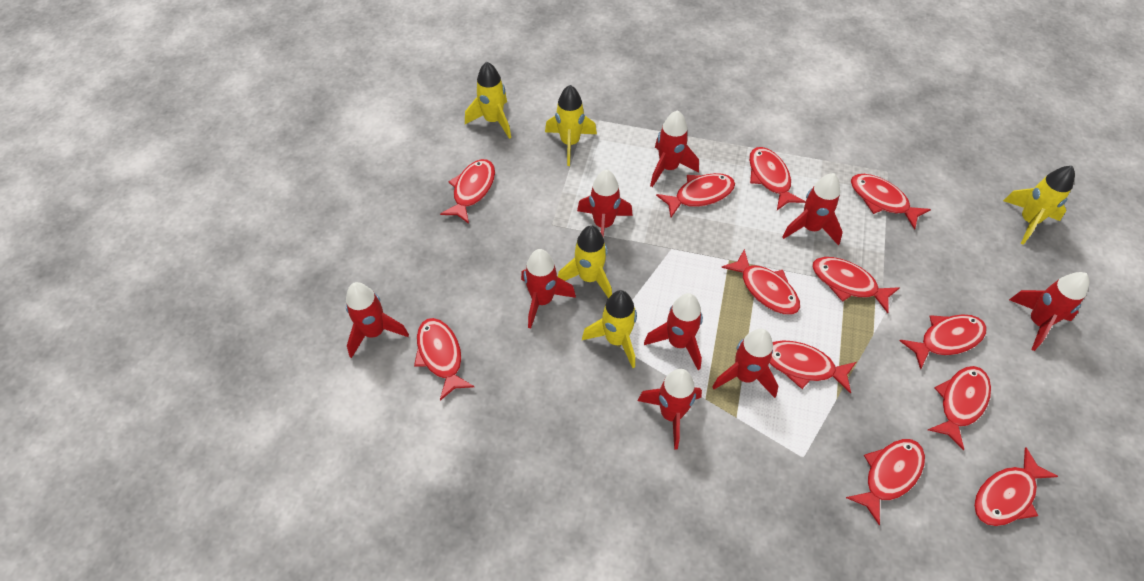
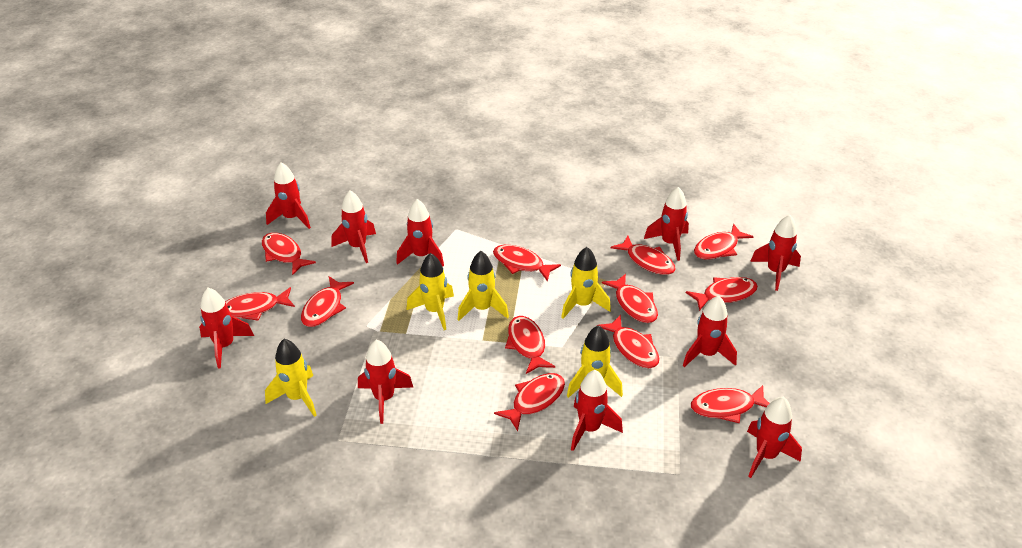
red rocket: 9 -> 10

